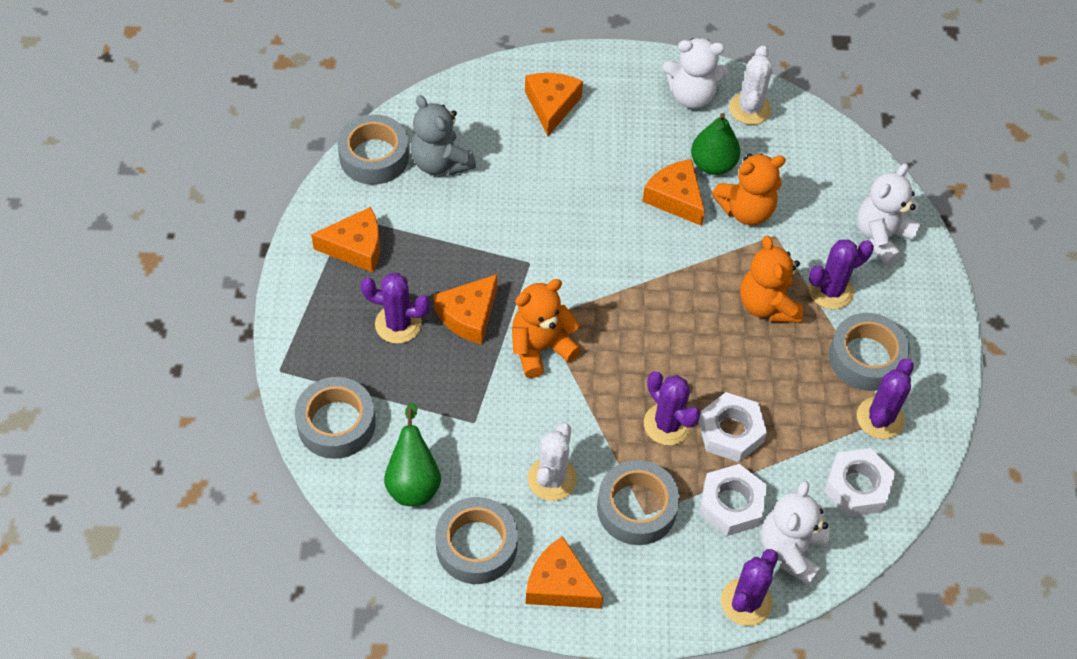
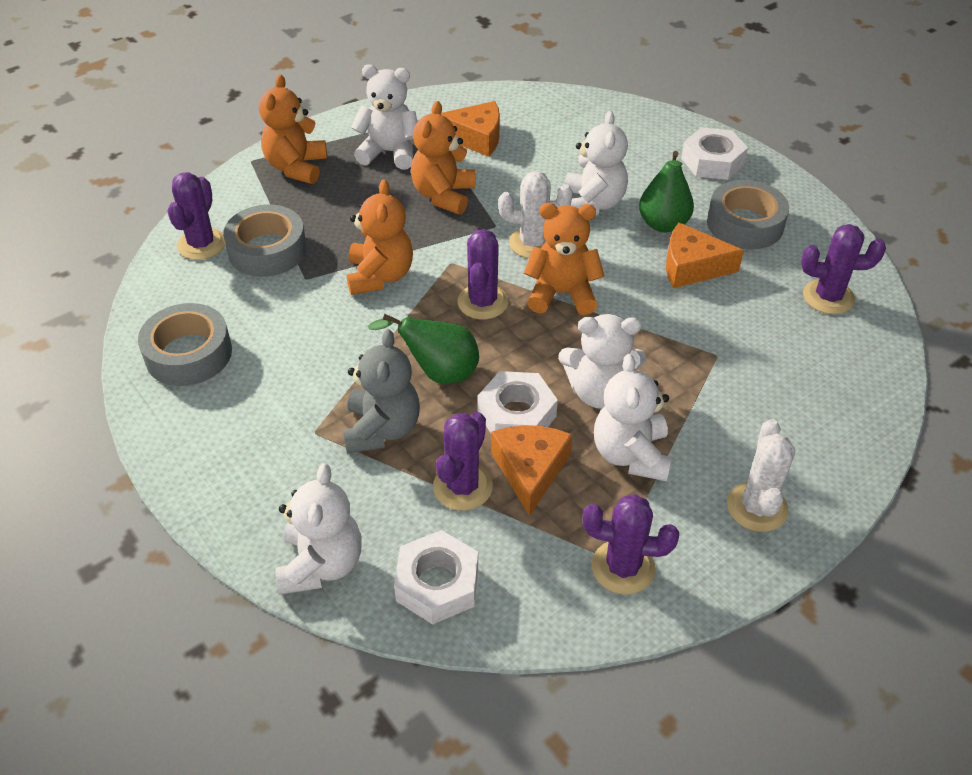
grey tape: 5 -> 3
orange cheese: 5 -> 3
orange teddy bear: 3 -> 4
white teddy bear: 3 -> 5

